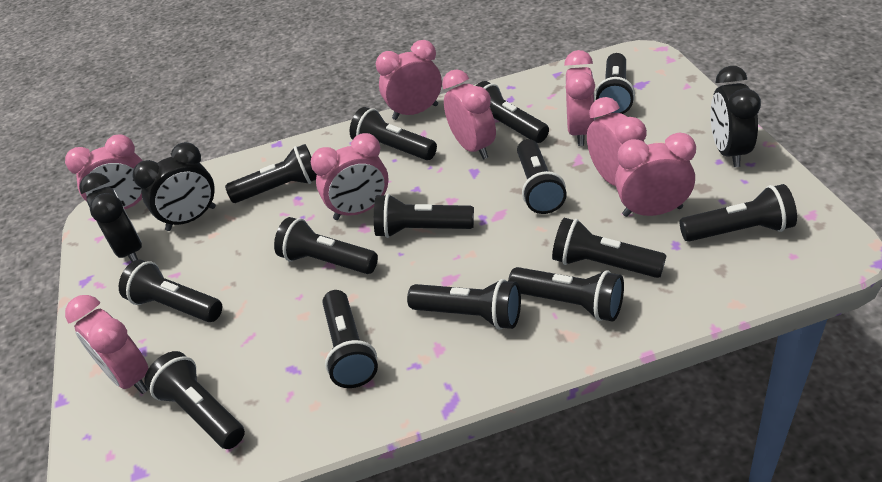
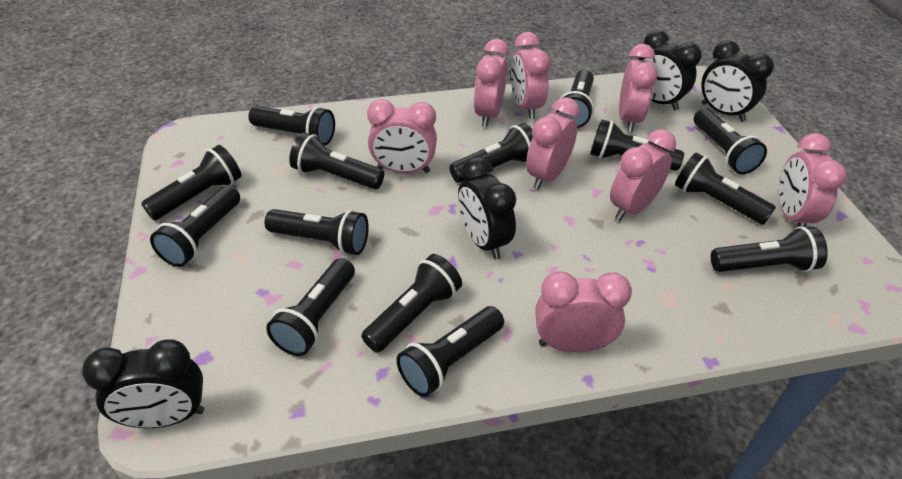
black clock: 3 -> 4

